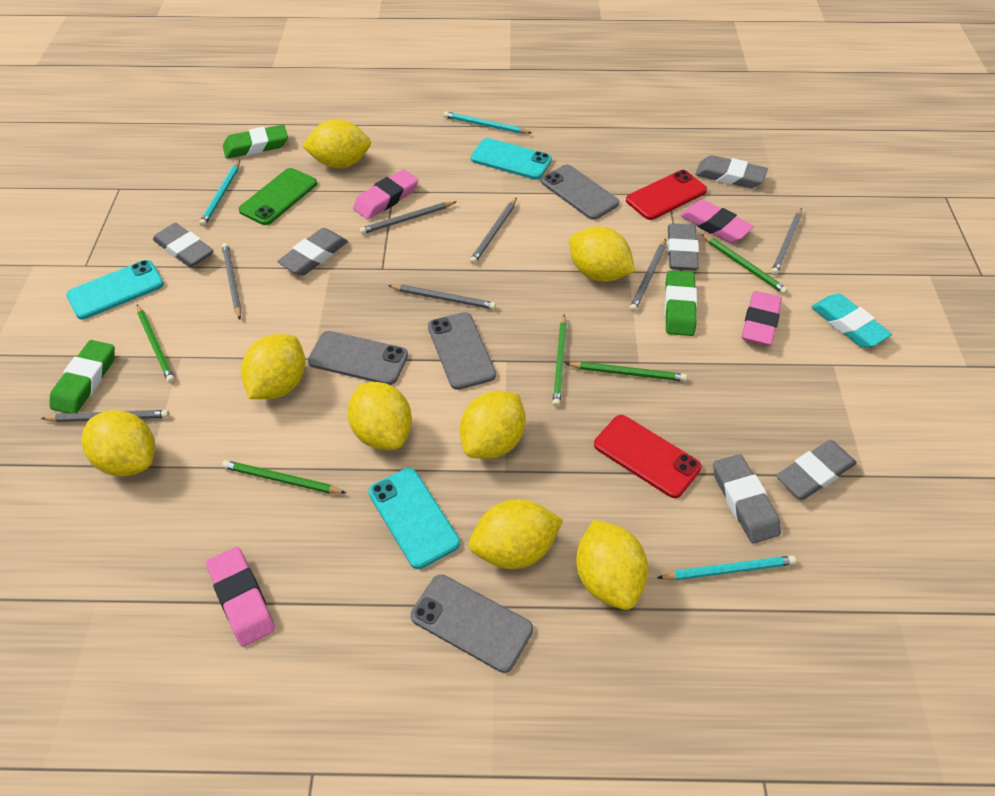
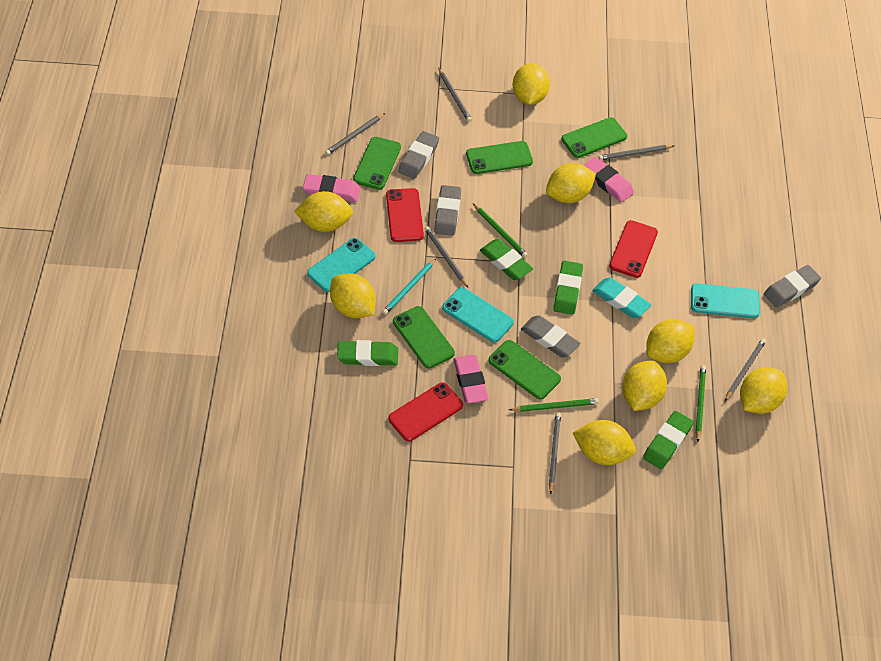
green eraser: 3 -> 4
green pencil: 5 -> 3
green phone: 1 -> 5
grey eraser: 6 -> 4
grey pencil: 7 -> 6
grey phone: 4 -> 0
pink eraser: 4 -> 3
red phone: 2 -> 3
turquoise pencil: 3 -> 1

